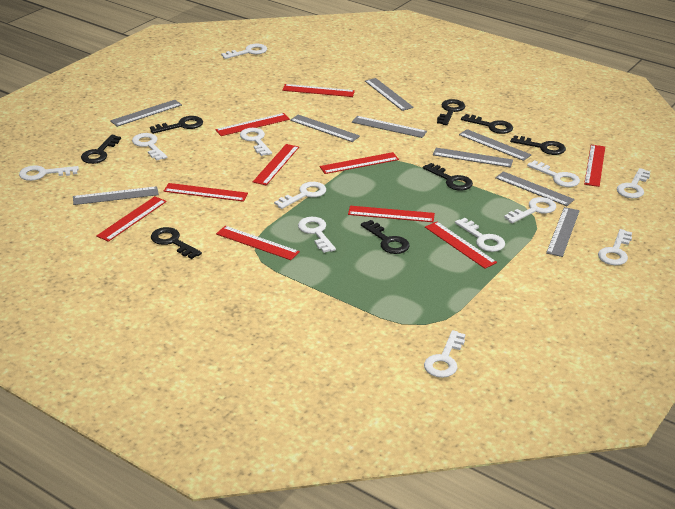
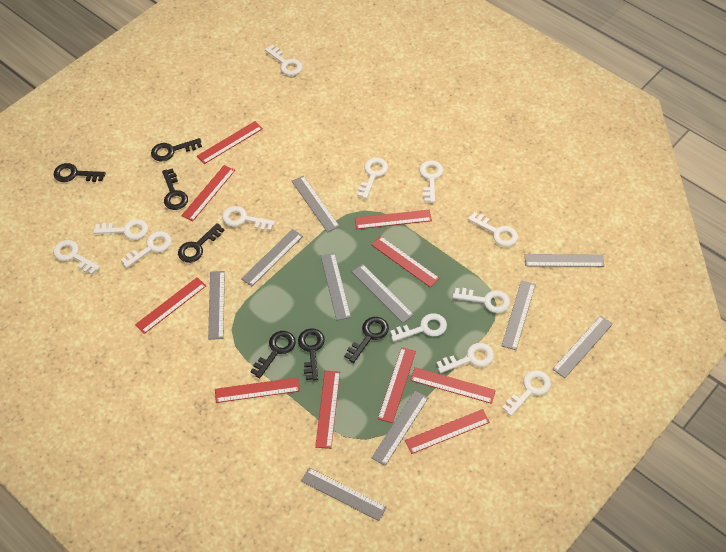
black key: 8 -> 7
grey ruler: 9 -> 10

